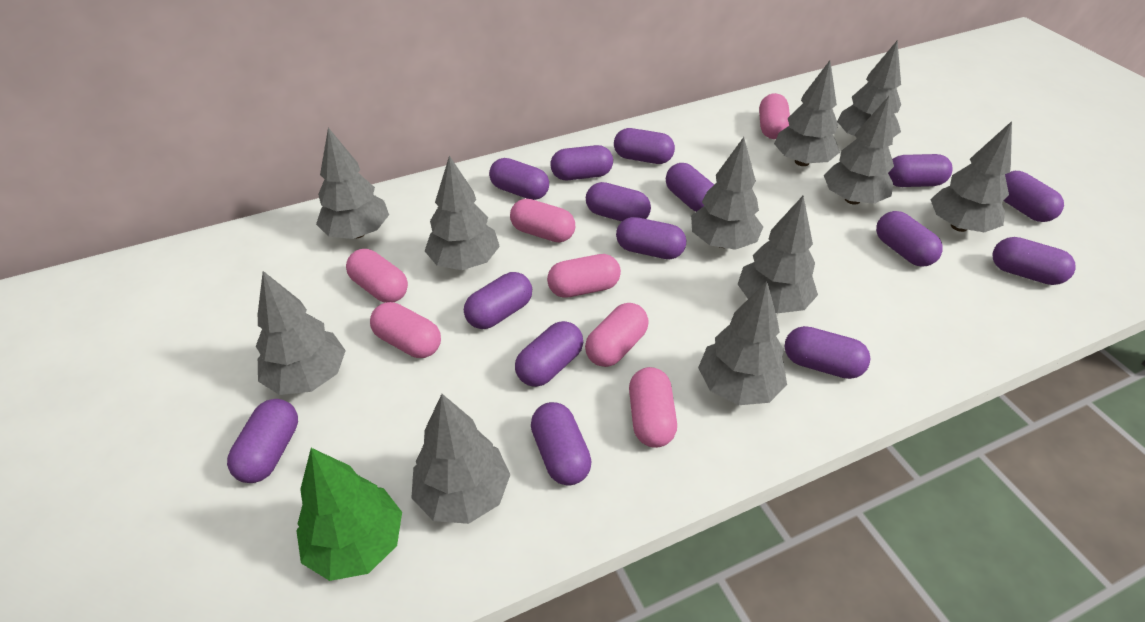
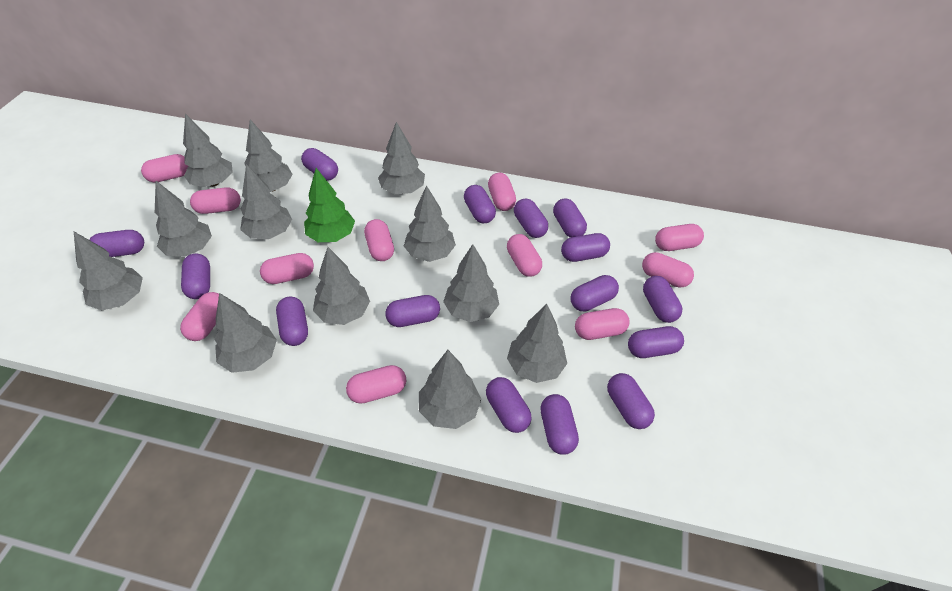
grey tree: 11 -> 12
pink capsule: 7 -> 11

